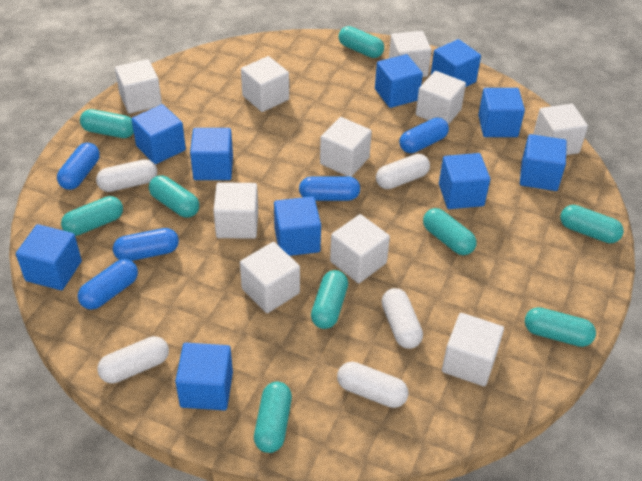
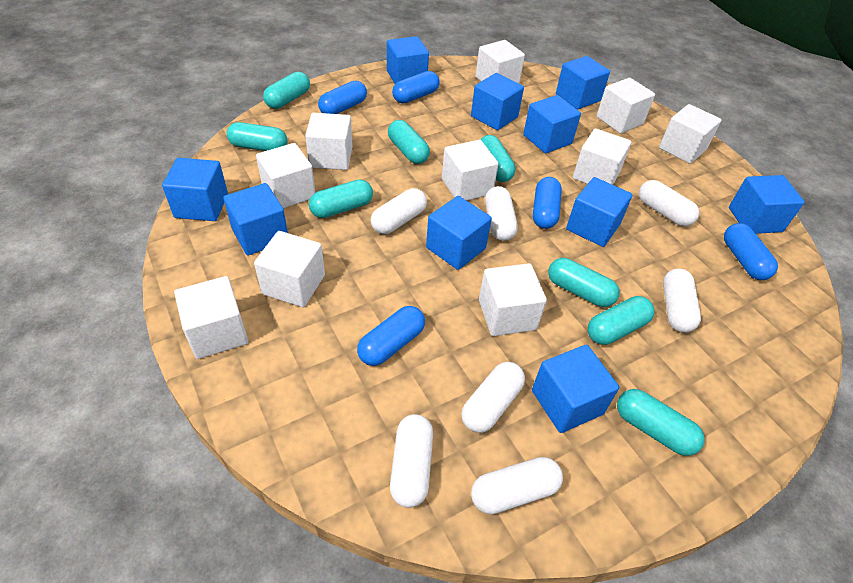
turquoise capsule: 9 -> 8
white capsule: 5 -> 7

